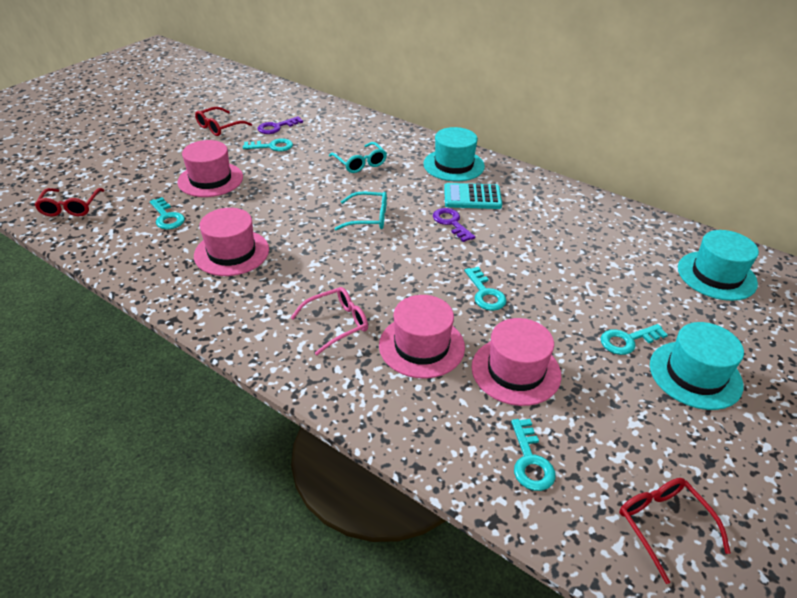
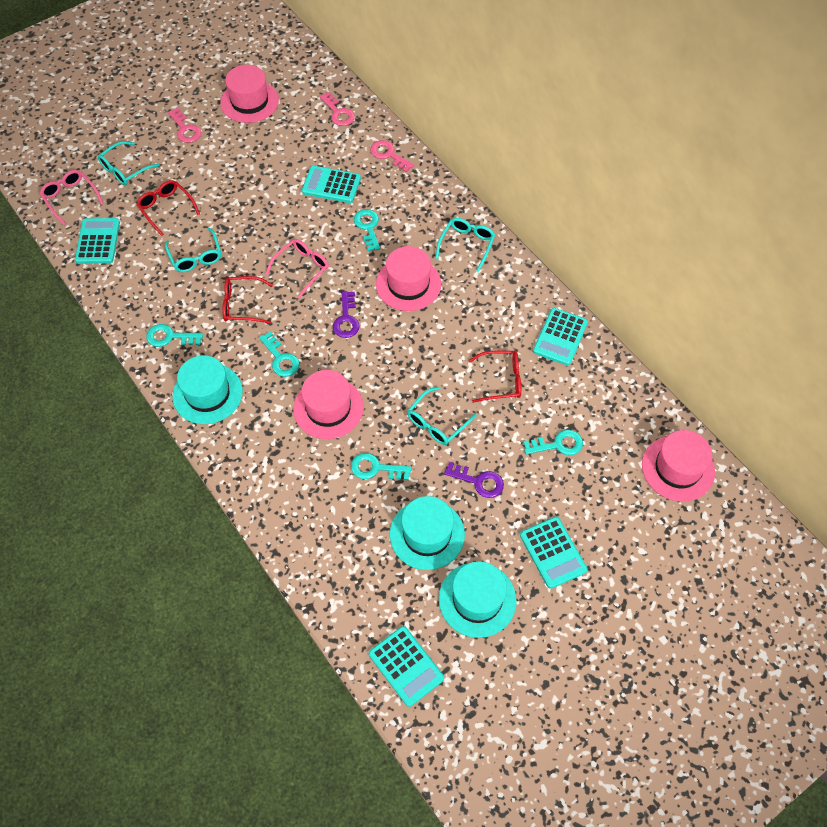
pink glasses: 1 -> 2
pink key: 0 -> 3
turquoise calculator: 1 -> 5
turquoise glasses: 2 -> 4

